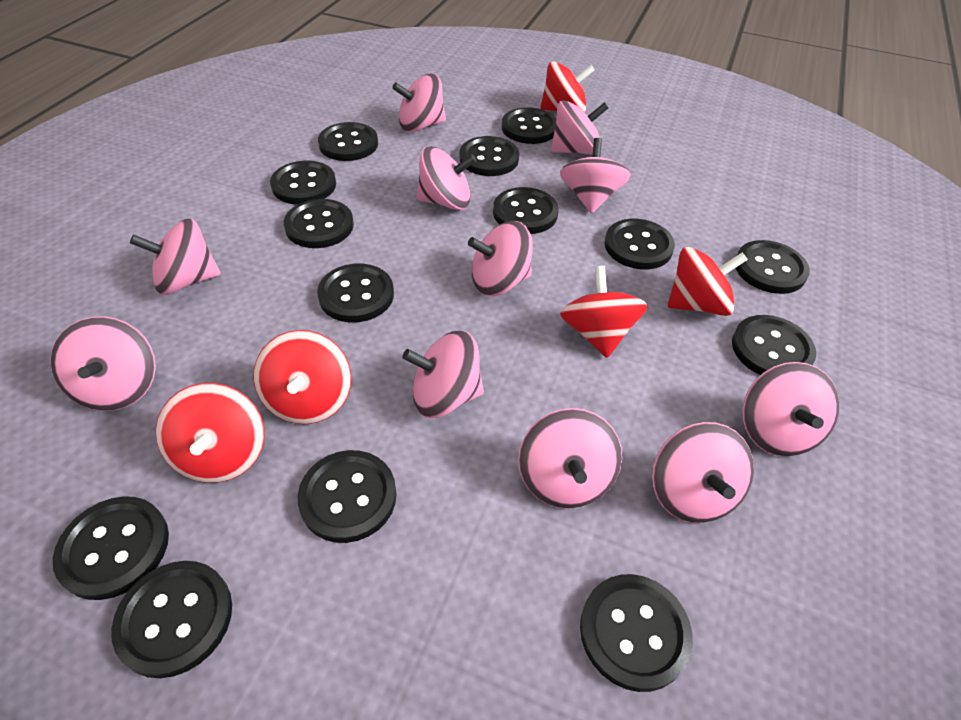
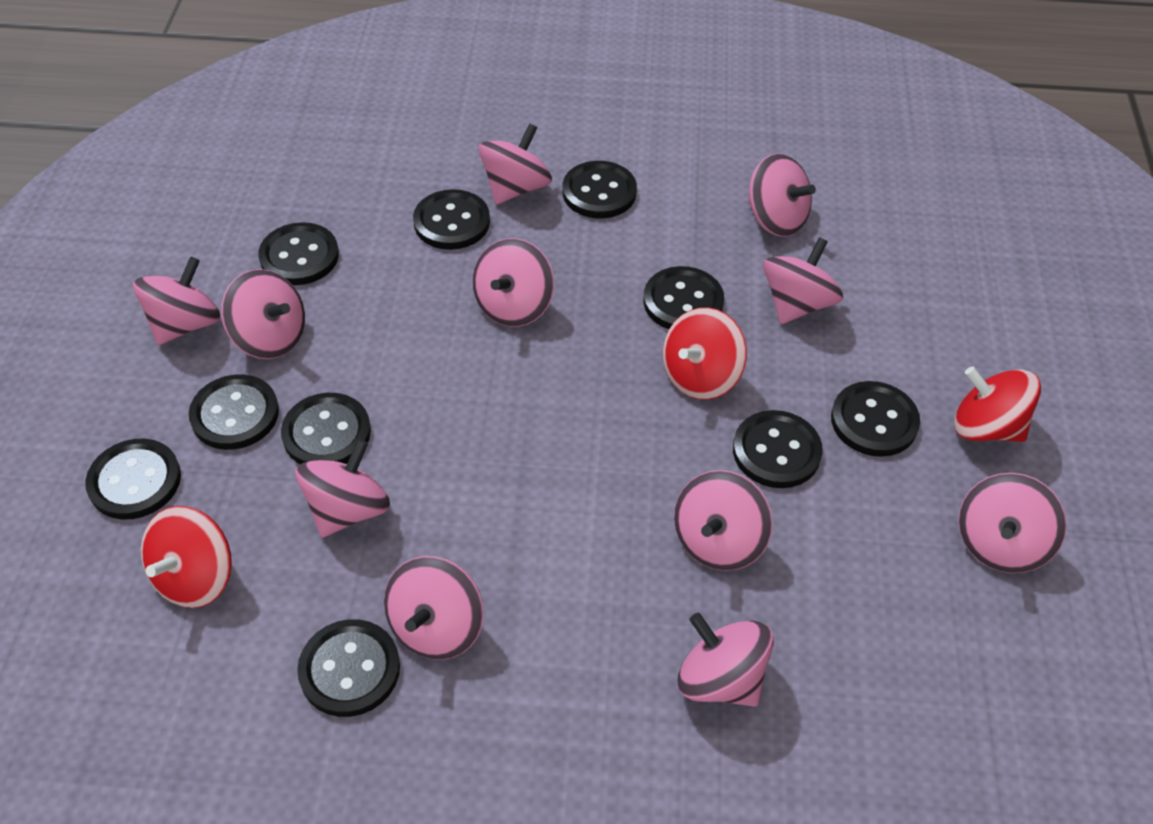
black button: 14 -> 10
red spinning top: 5 -> 3

